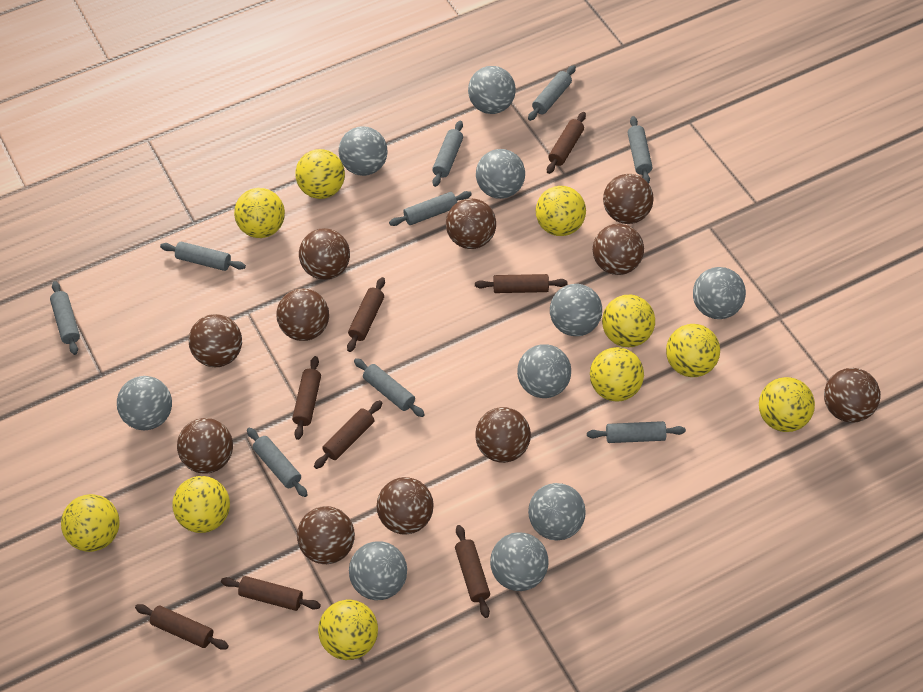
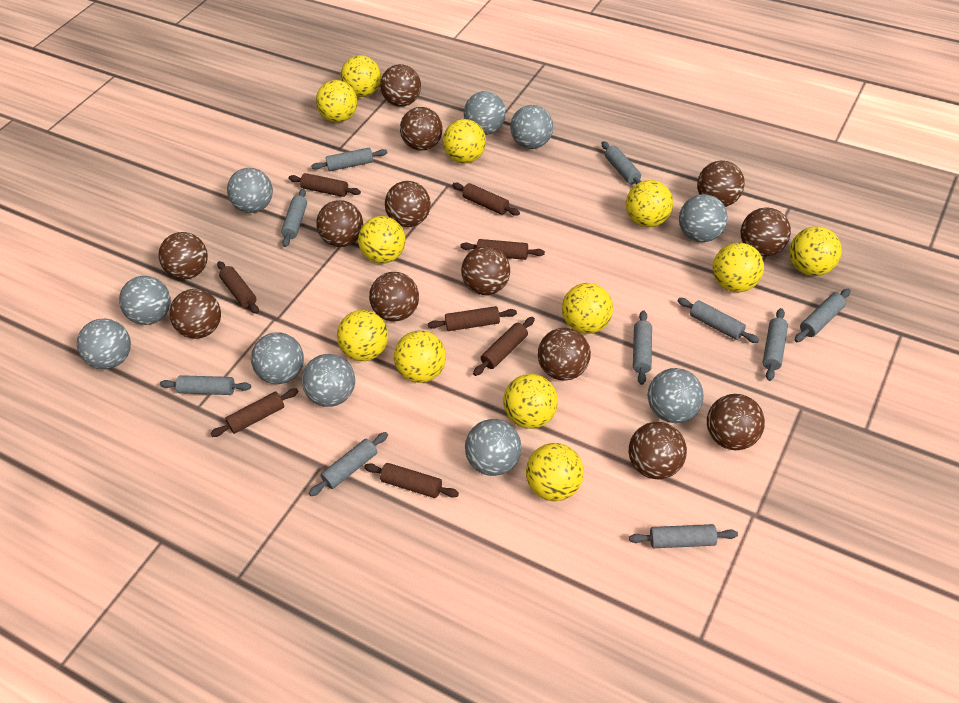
brown ball: 11 -> 13
grey rolling pin: 9 -> 10
yellow ball: 10 -> 12

